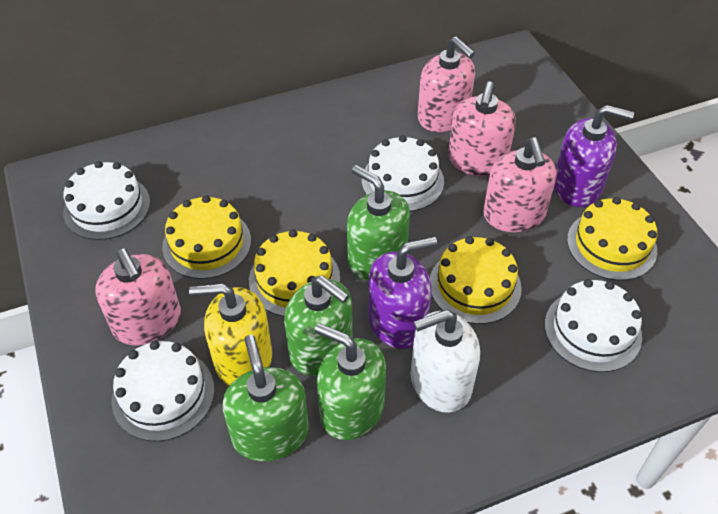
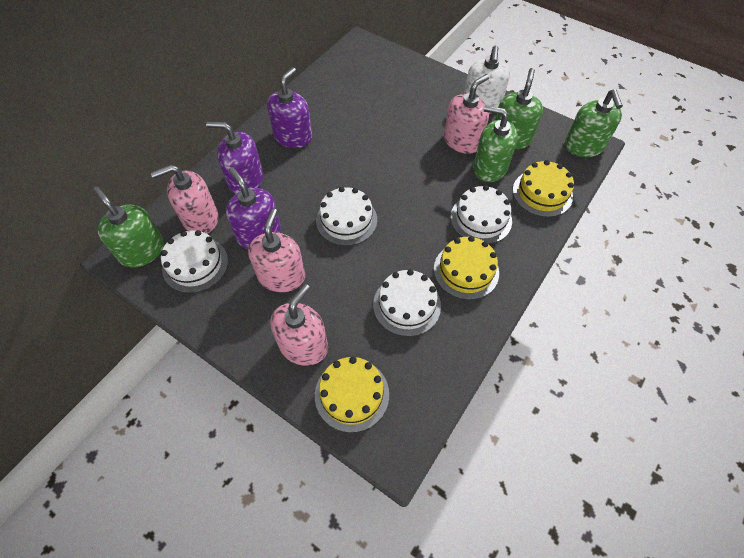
purple soap dispenser: 2 -> 3
yellow cake: 4 -> 3
yellow soap dispenser: 1 -> 0

